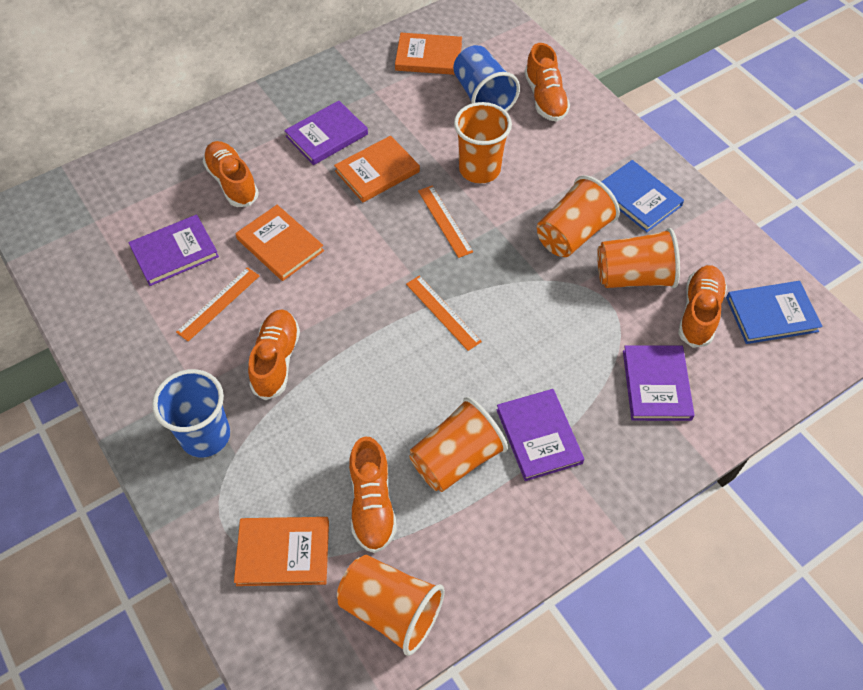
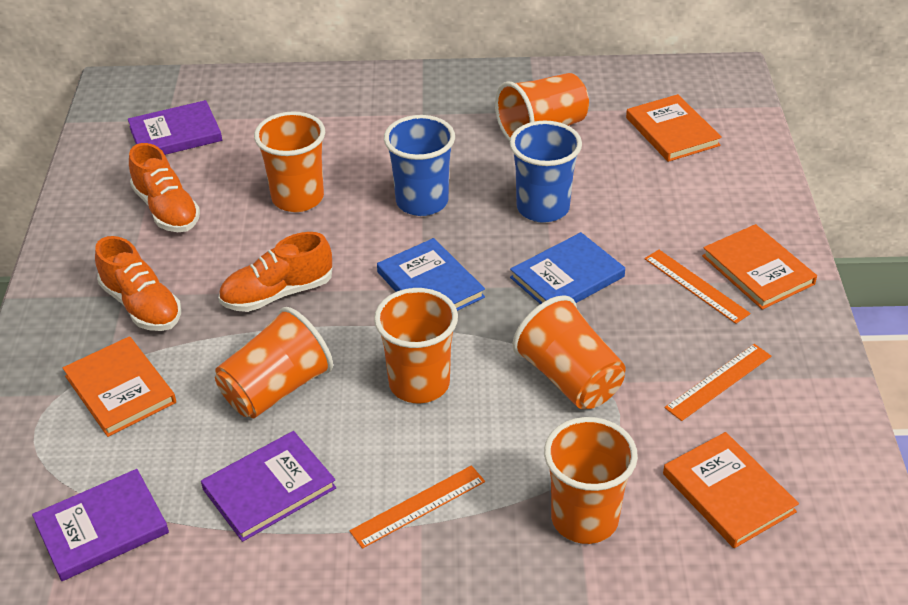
orange cup: 5 -> 6
orange shoe: 5 -> 3
purple book: 4 -> 3

